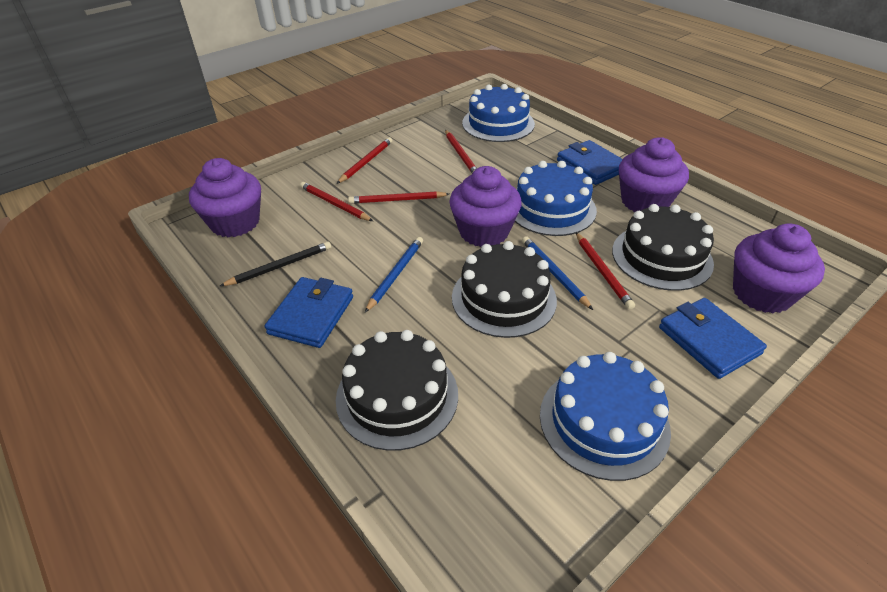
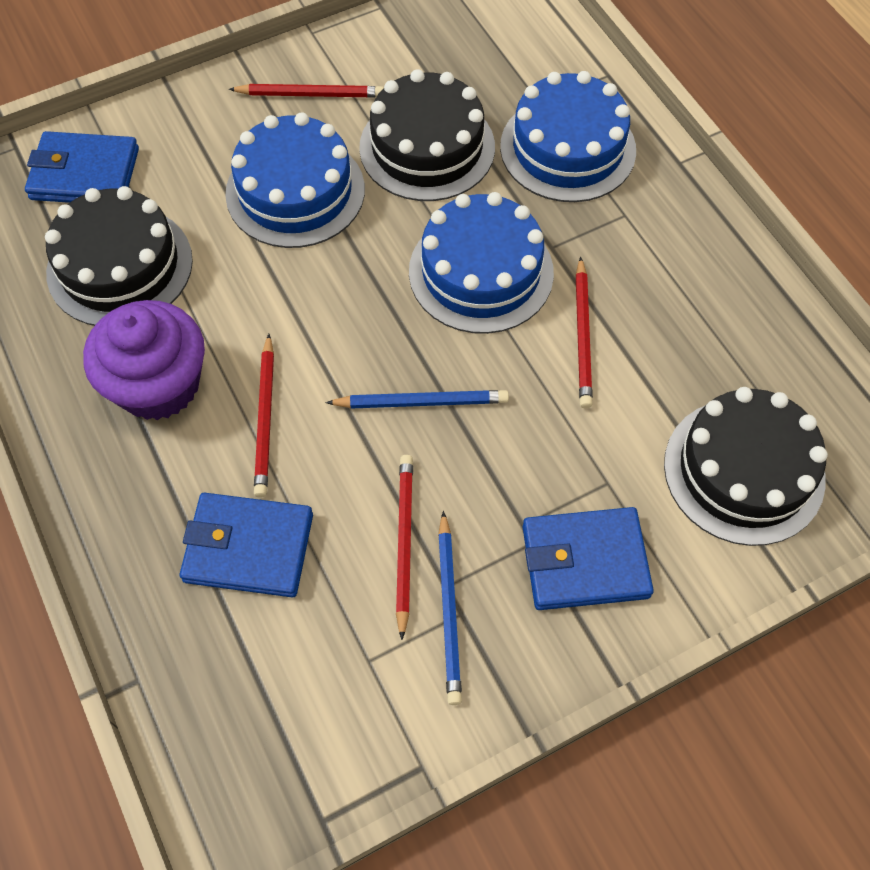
black pencil: 1 -> 0
purple cupcake: 4 -> 1
red pencil: 5 -> 4

